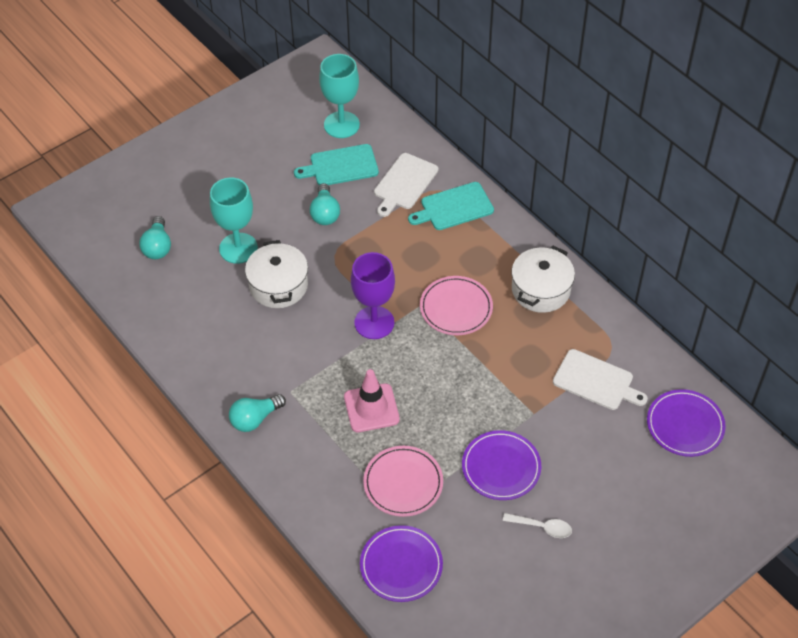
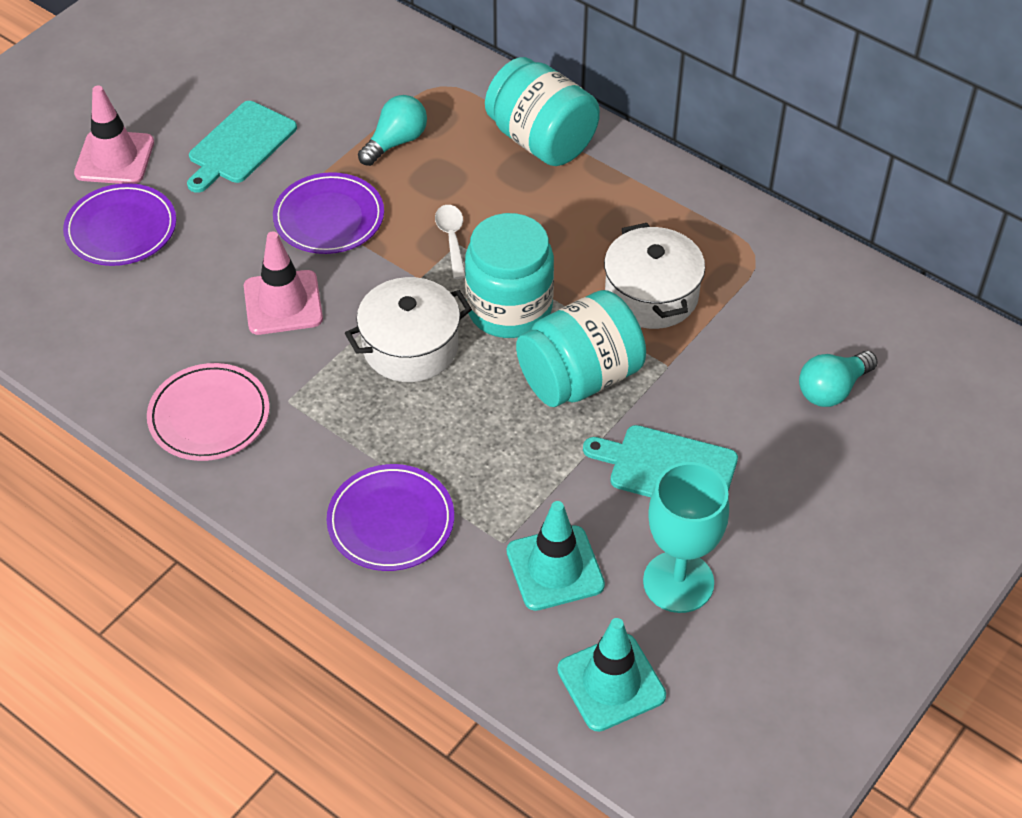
pink plate: 2 -> 1
pink traffic cone: 1 -> 2
purple goblet: 1 -> 0
turquoise goblet: 2 -> 1
turquoise jar: 0 -> 3
turquoise light bulb: 3 -> 2
turquoise traffic cone: 0 -> 2
white cutting board: 2 -> 0

